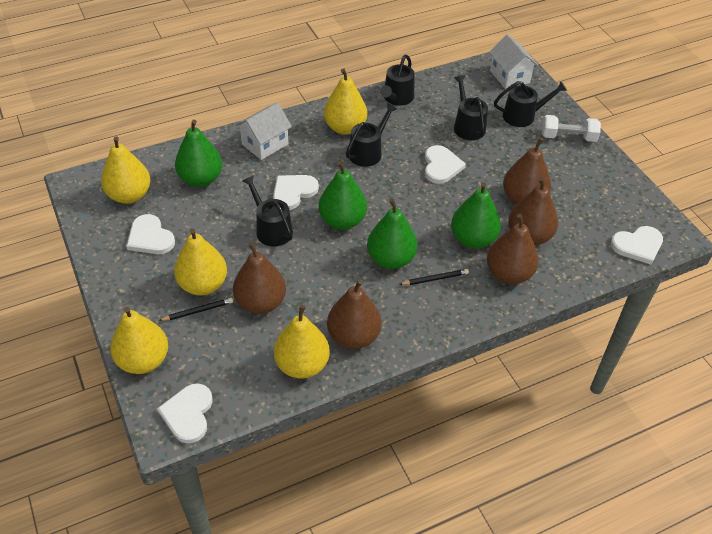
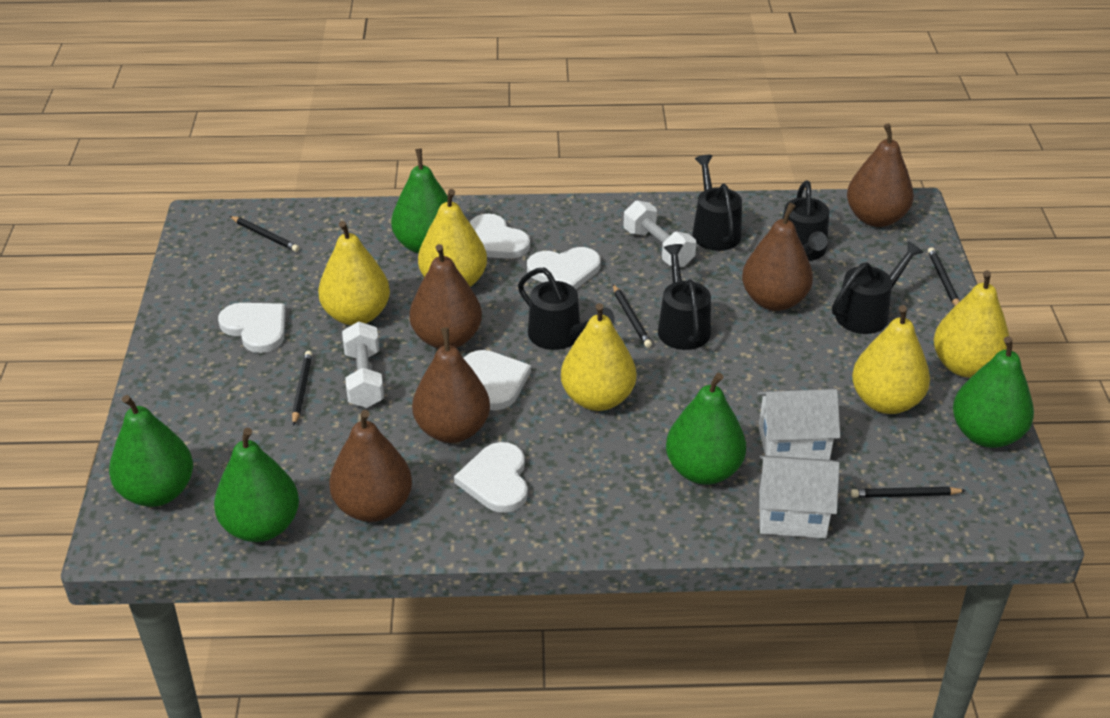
black pencil: 2 -> 5
green pear: 4 -> 5
white dumbbell: 1 -> 2

